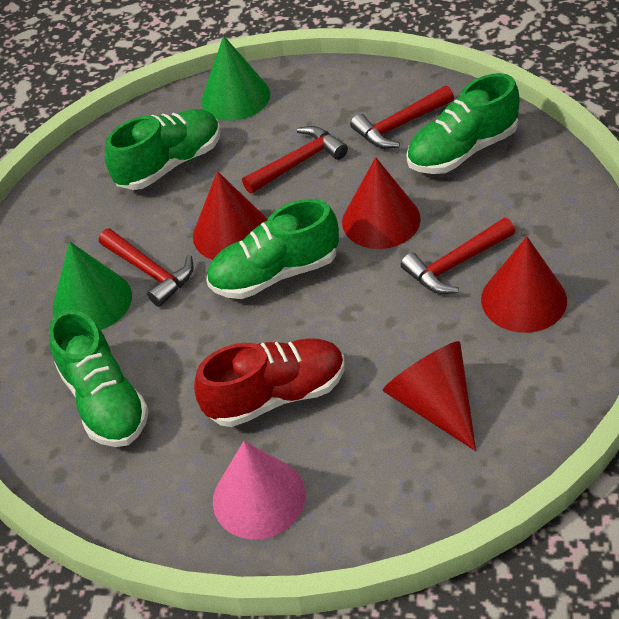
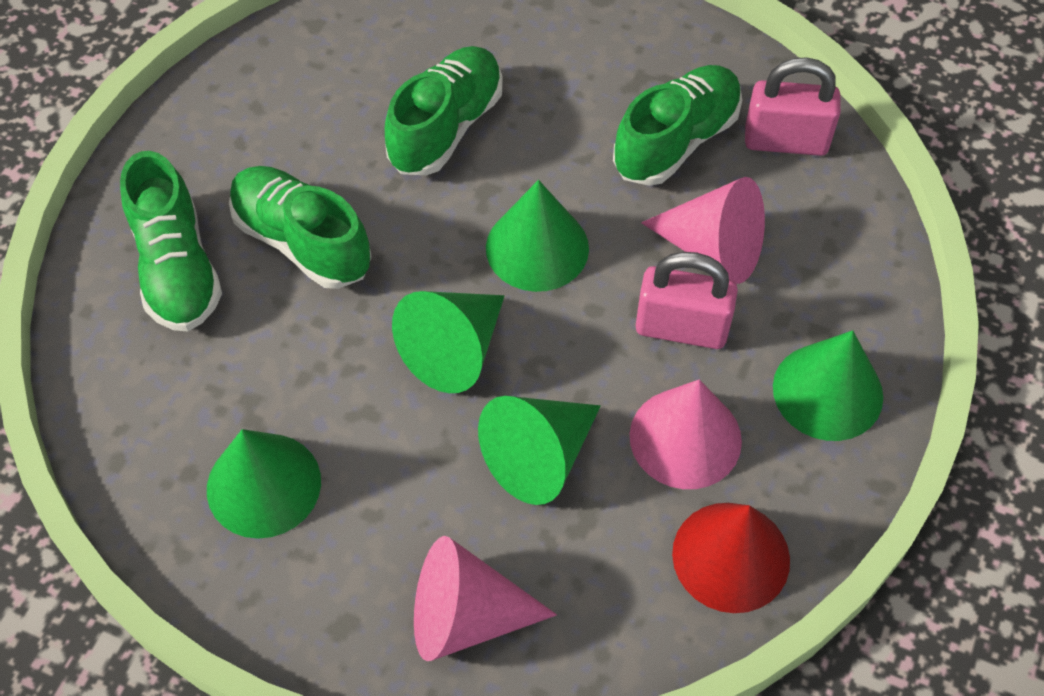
green cone: 2 -> 5
pink cone: 1 -> 3
pink padlock: 0 -> 2
red cone: 4 -> 1
red hammer: 4 -> 0
red shoe: 1 -> 0

